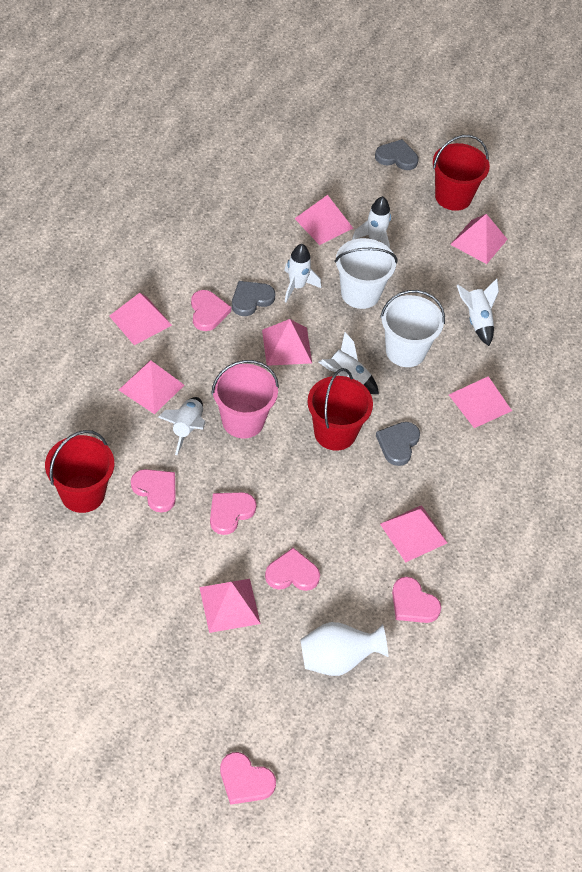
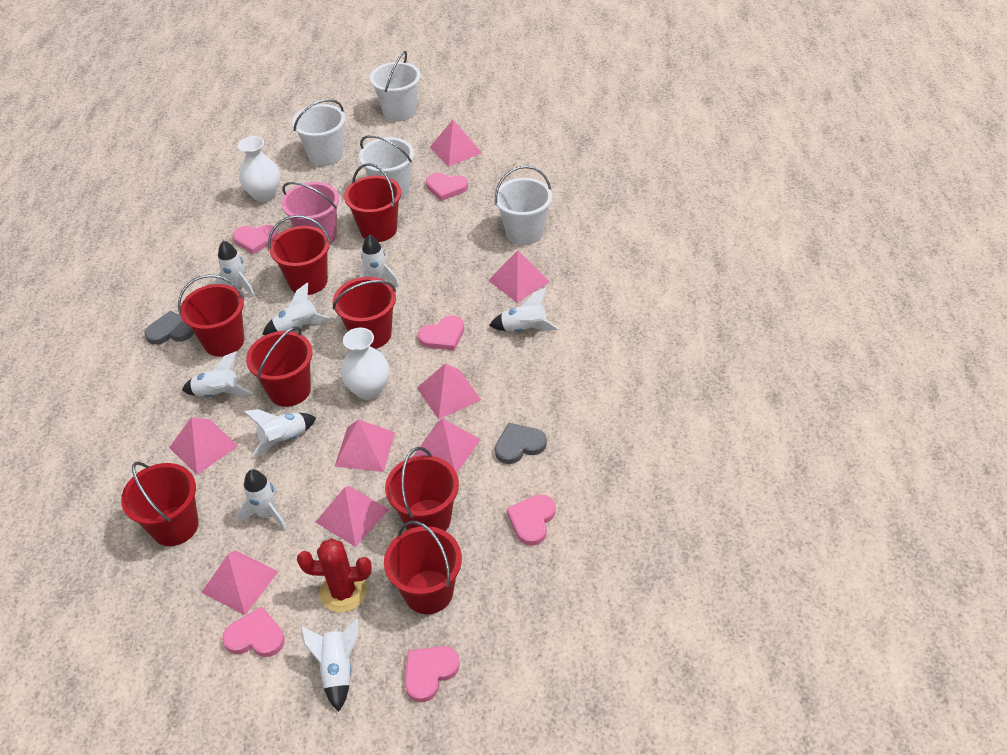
grey heart: 3 -> 2
red bucket: 3 -> 8
red cactus: 0 -> 1
white bucket: 2 -> 4
white rocket: 5 -> 8
white vase: 1 -> 2

